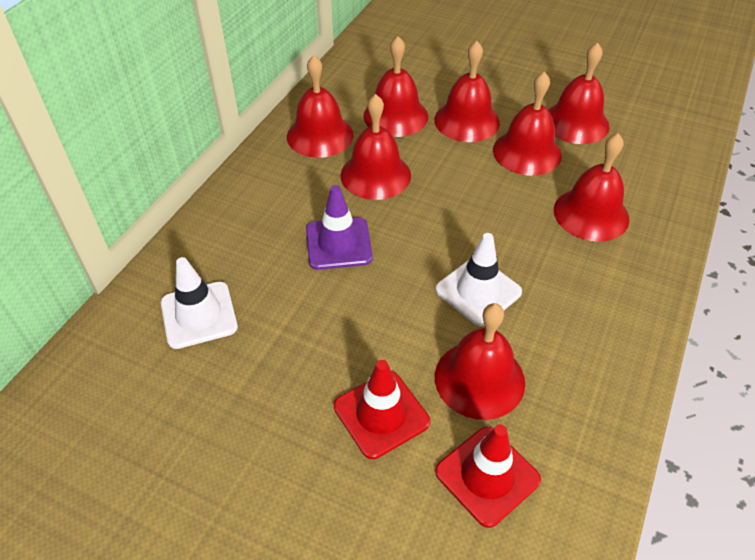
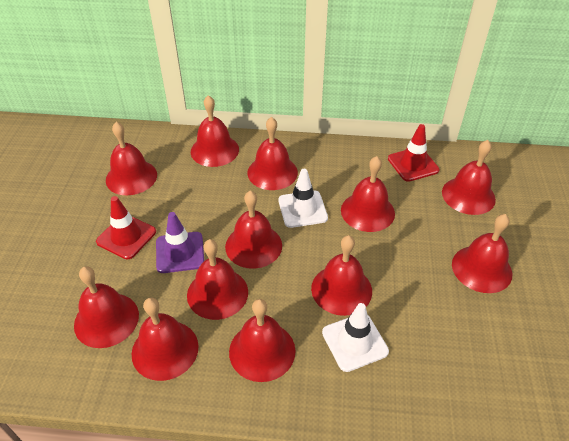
red bell: 8 -> 12

